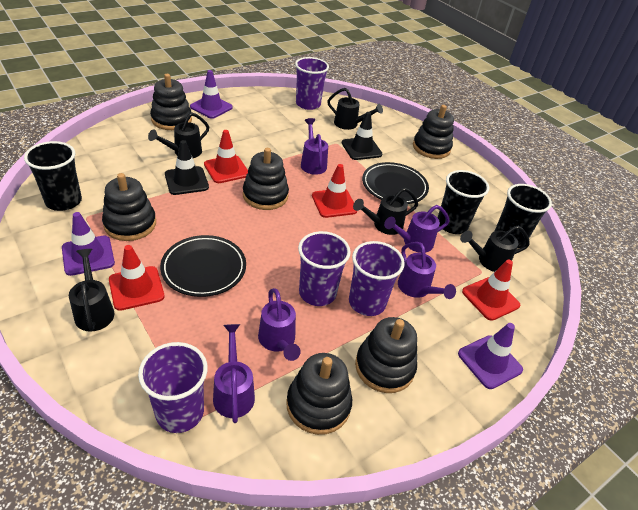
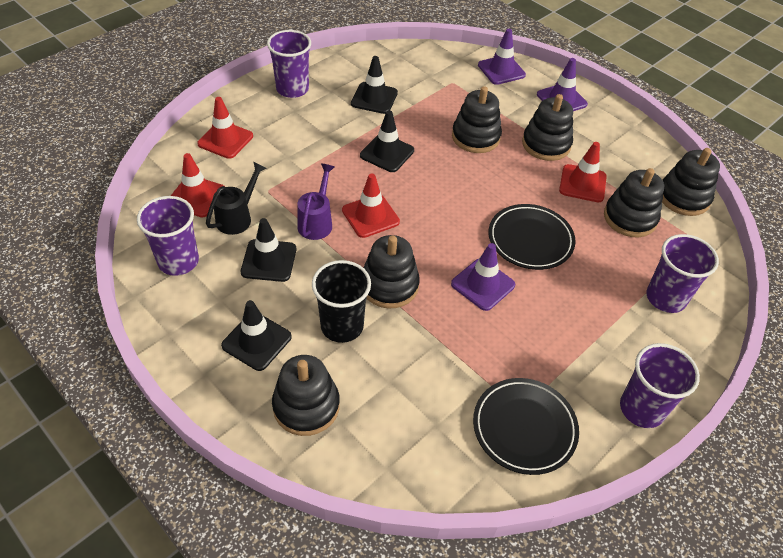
black cup: 3 -> 1
black traffic cone: 2 -> 4
black watering can: 5 -> 1
purple watering can: 5 -> 1

